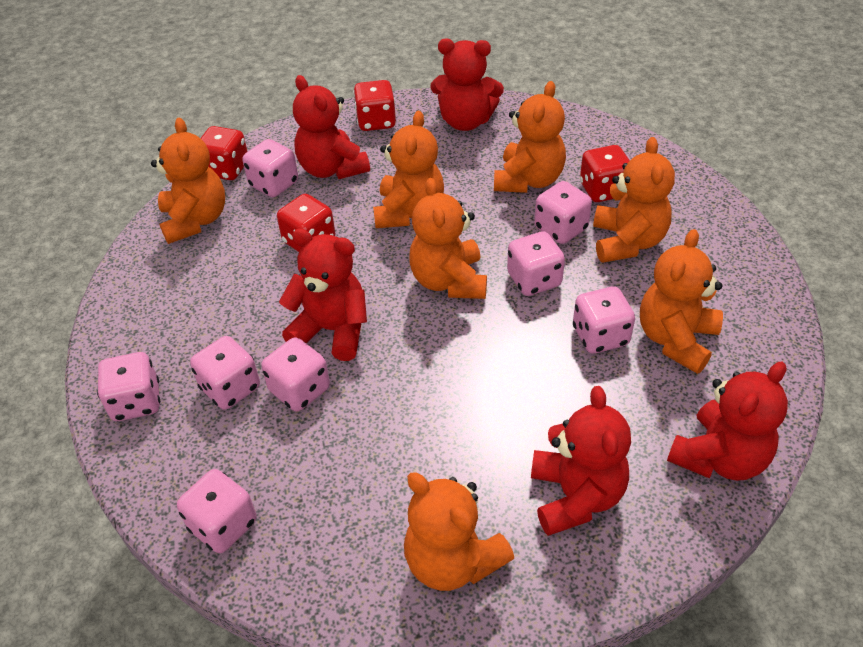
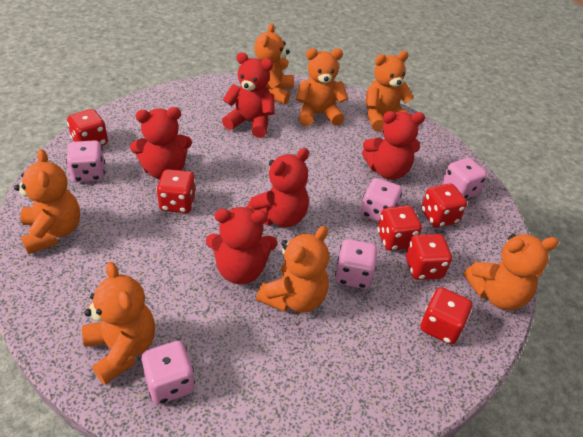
pink dice: 8 -> 5
red dice: 4 -> 6

